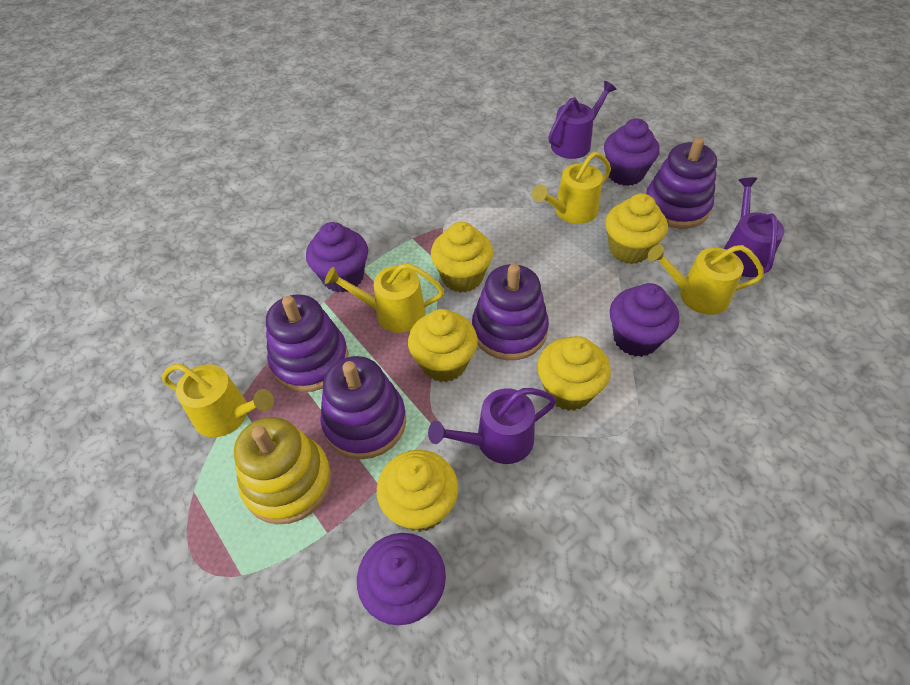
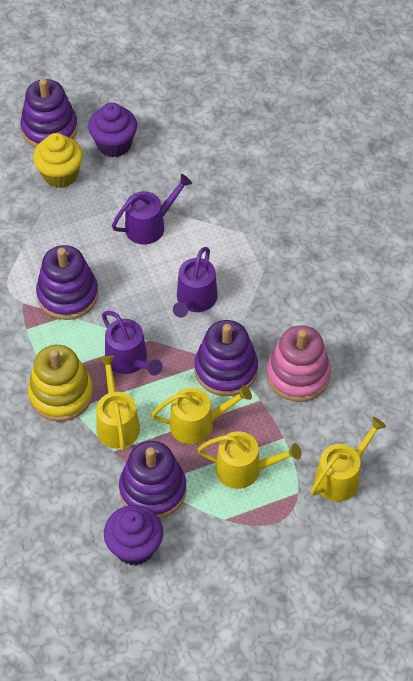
pink stacking toy: 0 -> 1
purple cupcake: 4 -> 2
yellow cupcake: 5 -> 1

